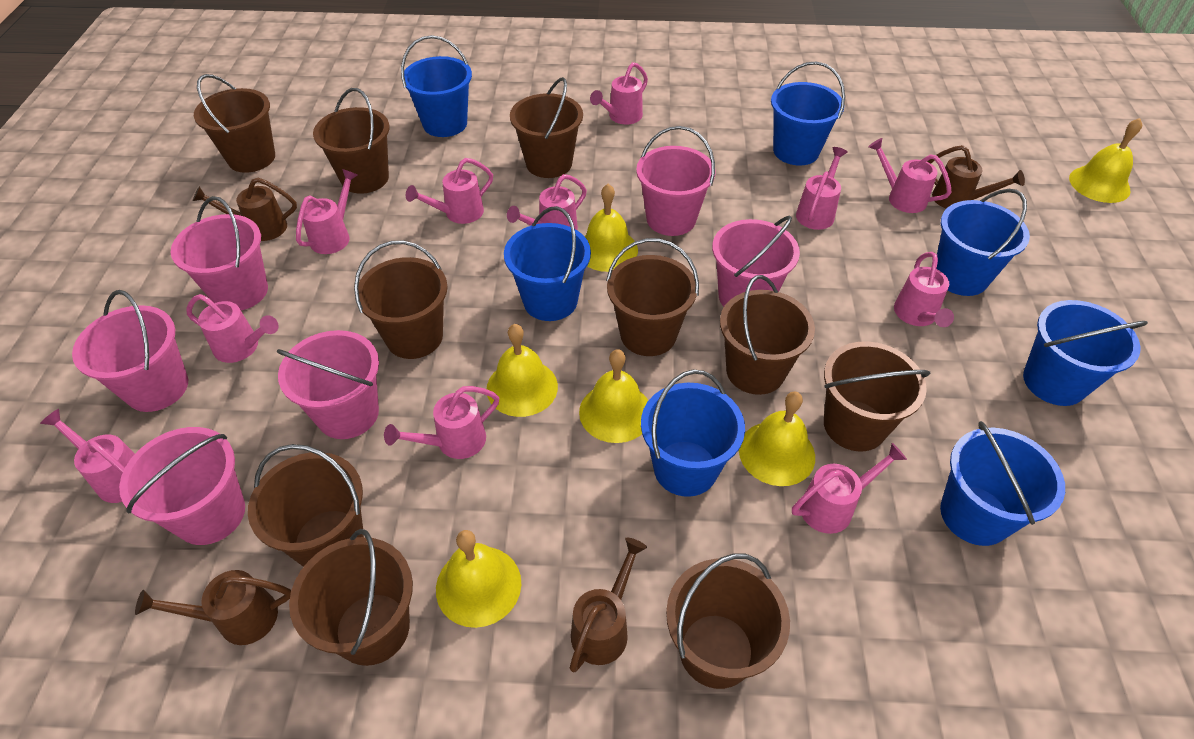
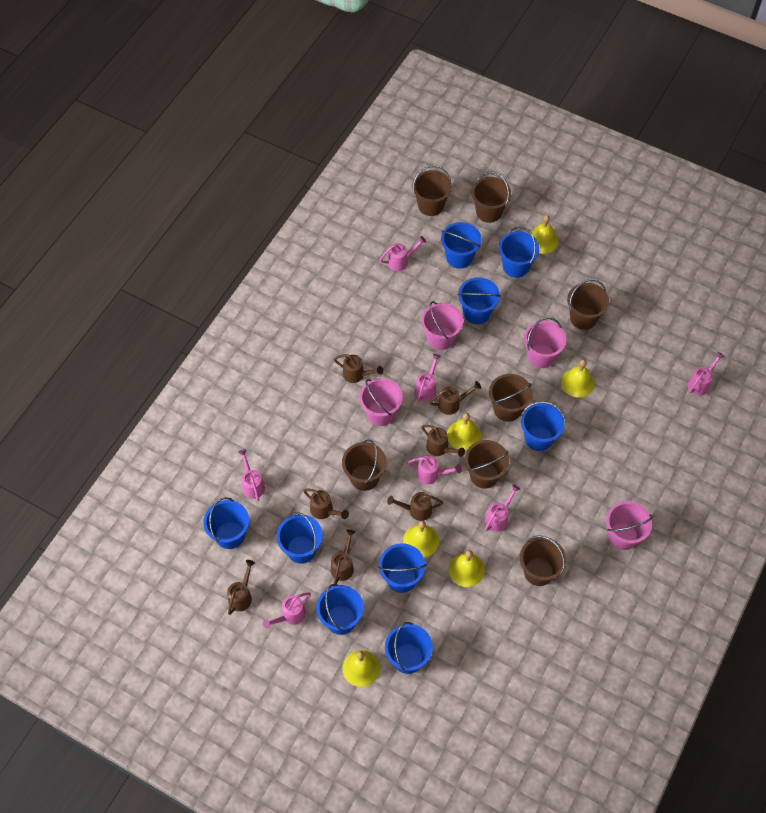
blue bucket: 7 -> 9
brown bucket: 10 -> 7
brown watering can: 4 -> 7
pink bucket: 6 -> 4
pink watering can: 11 -> 7

